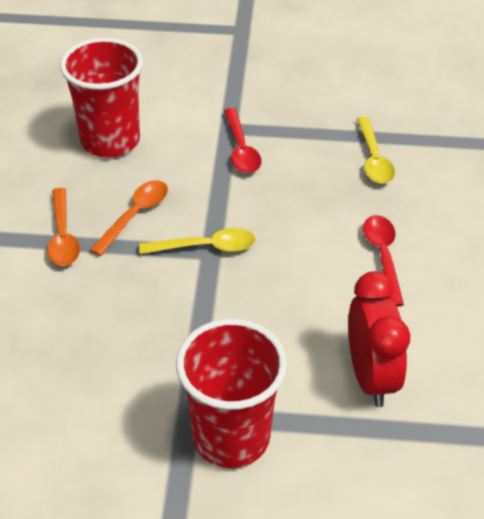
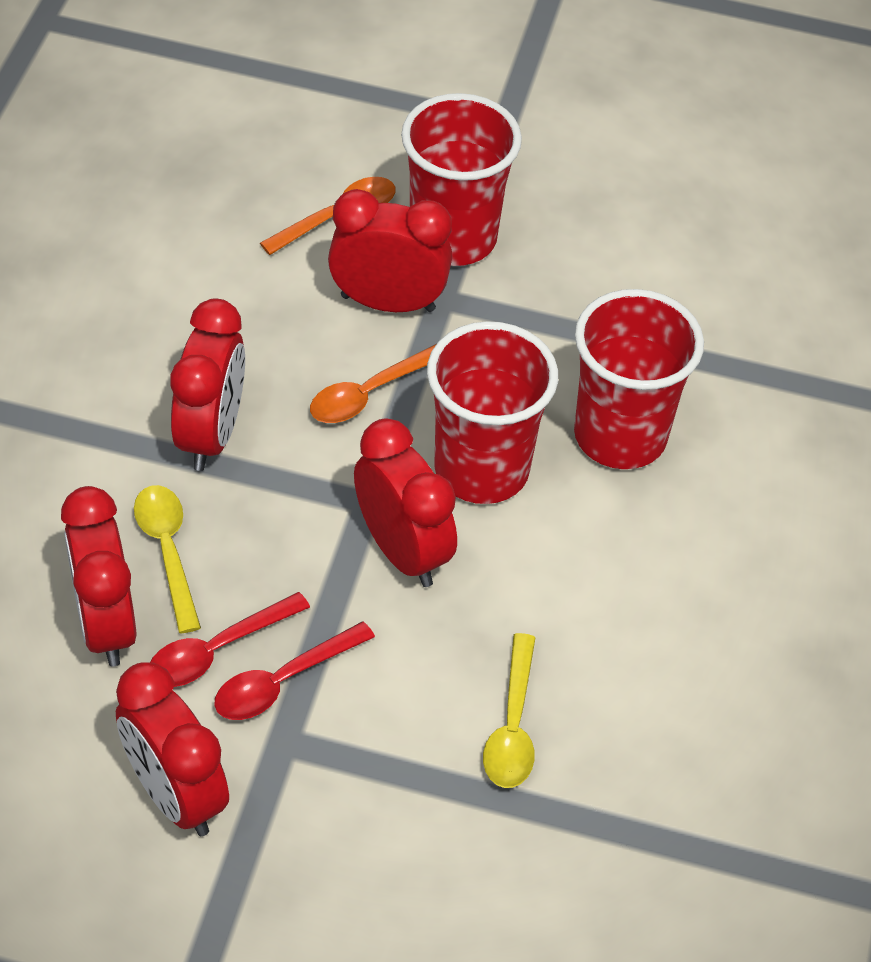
red clock: 1 -> 5
red cup: 2 -> 3

